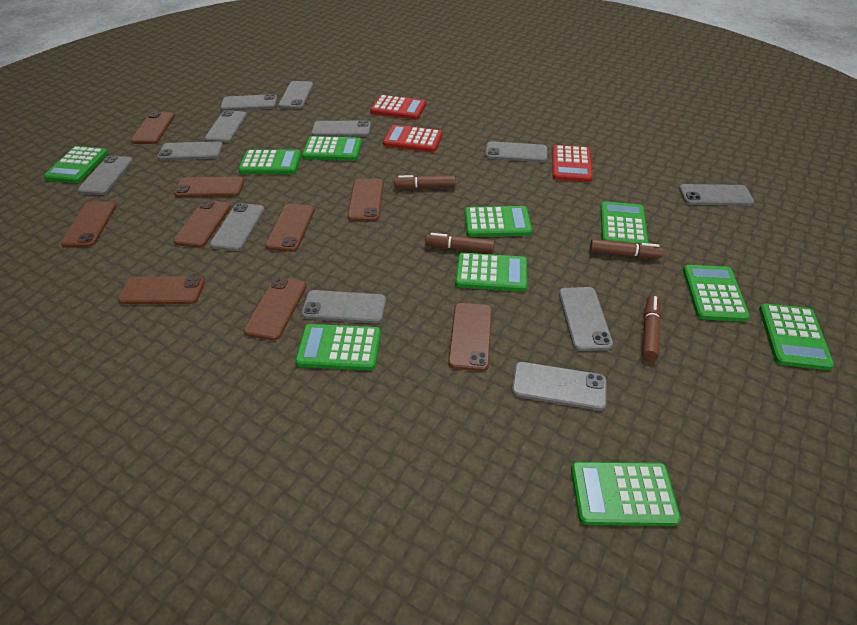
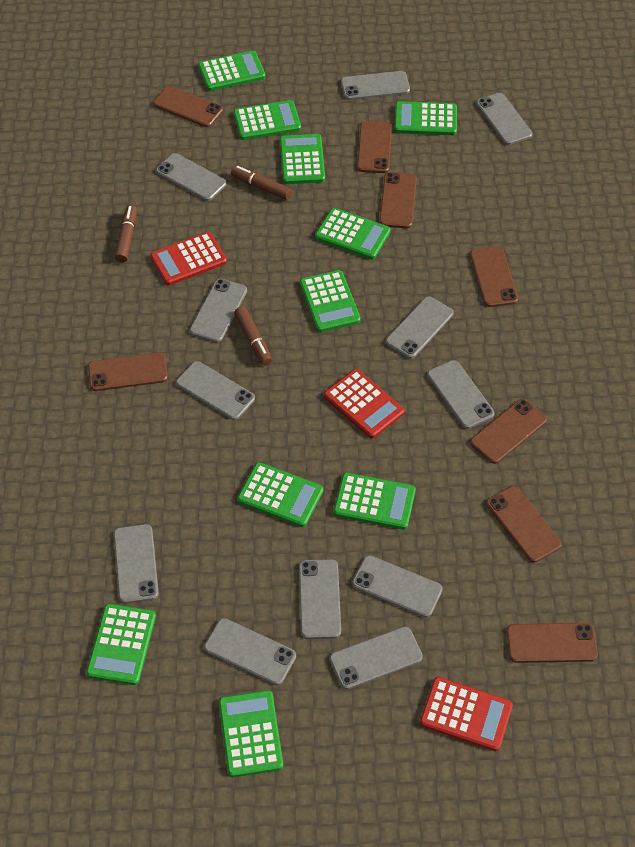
brown marker: 4 -> 3
brown phone: 9 -> 8

